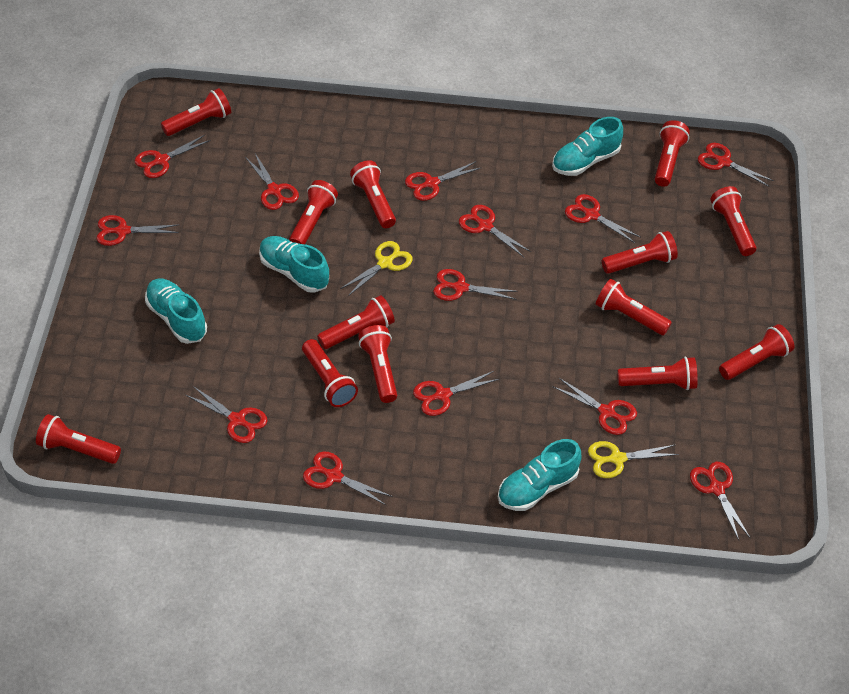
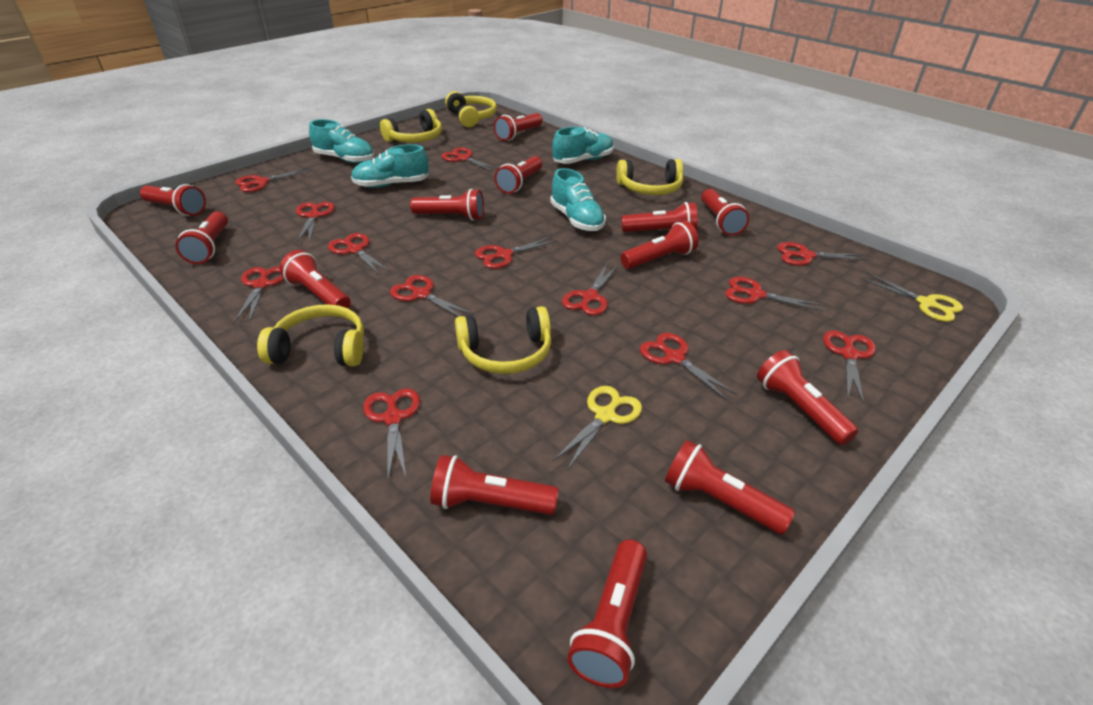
yellow headphones: 0 -> 5

